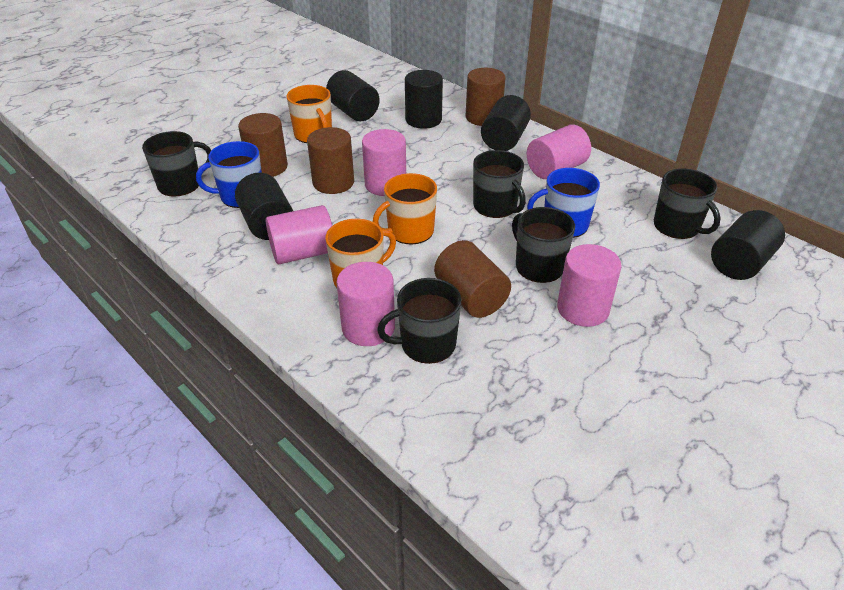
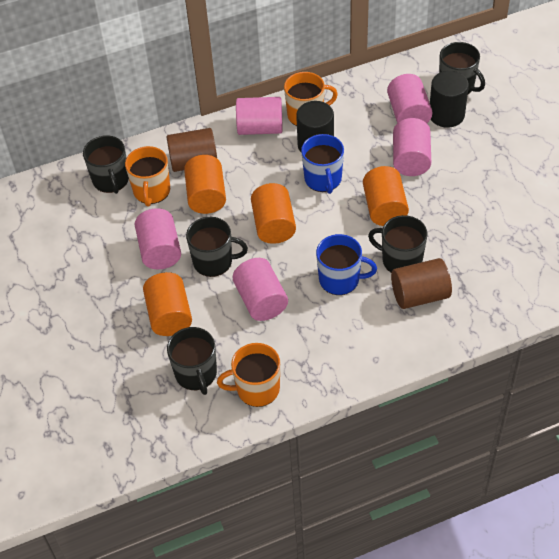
black cylinder: 5 -> 2
brown cylinder: 4 -> 2
orange cylinder: 0 -> 4

